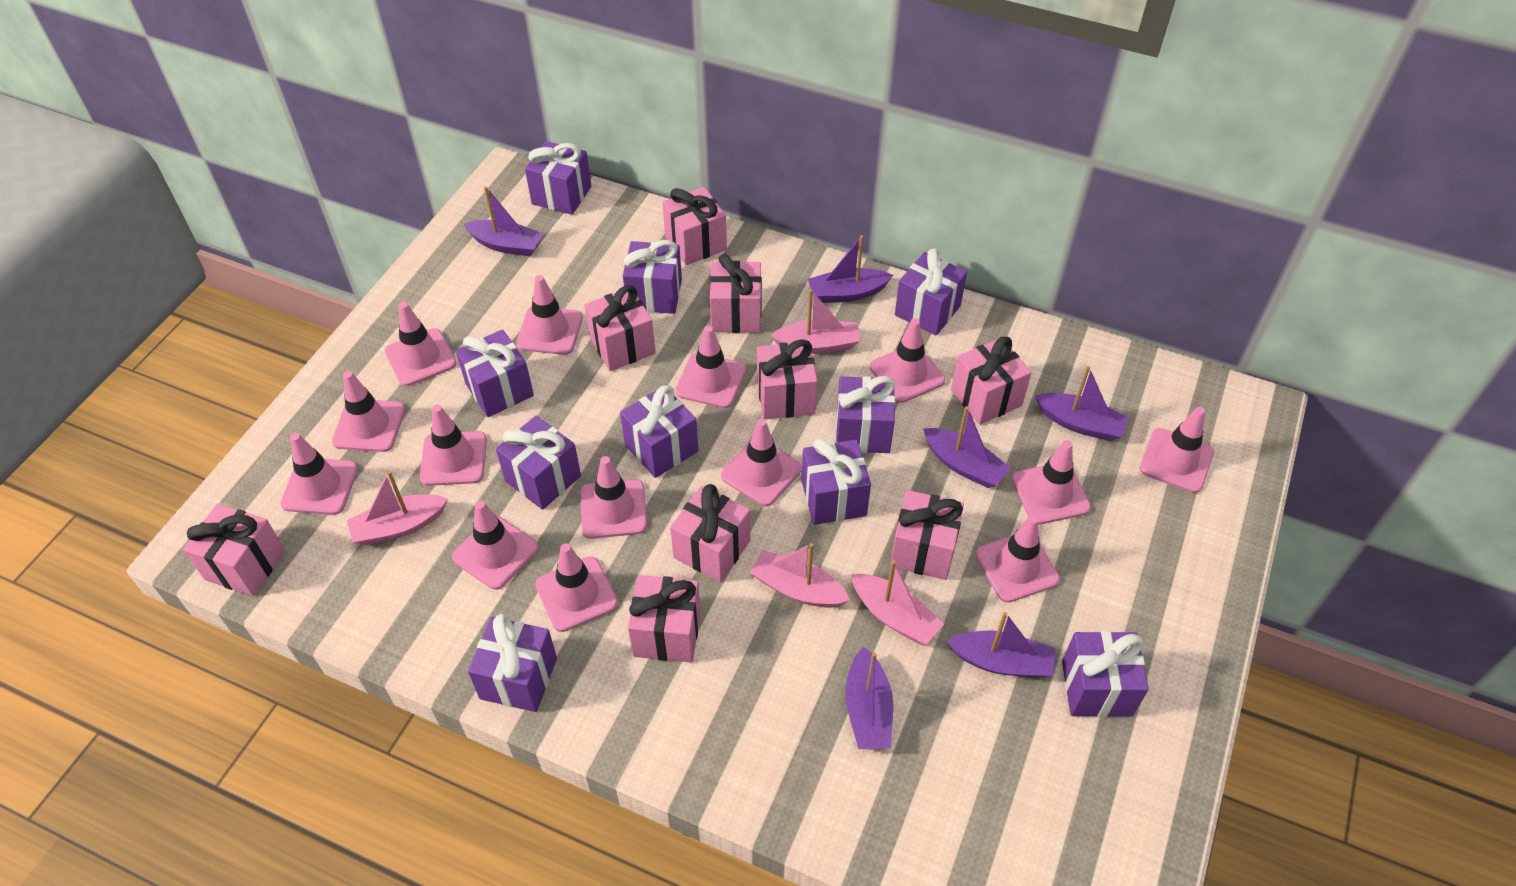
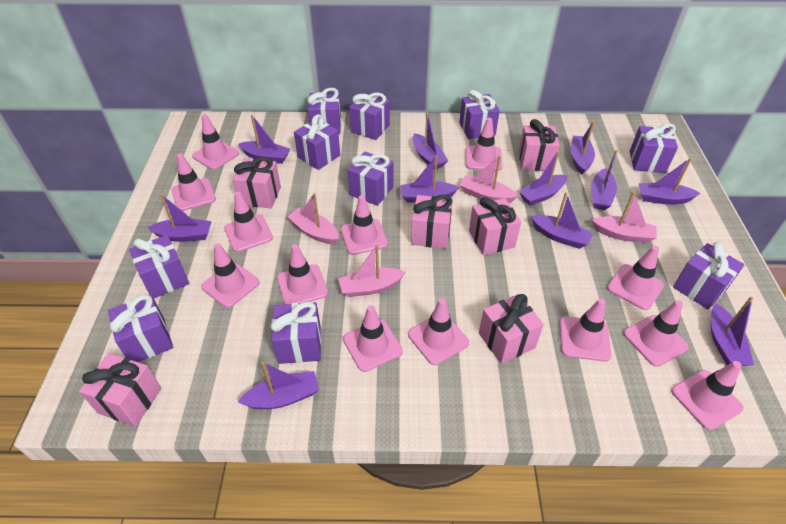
pink gift: 9 -> 6
pink traffic cone: 14 -> 13
purple boat: 6 -> 11

